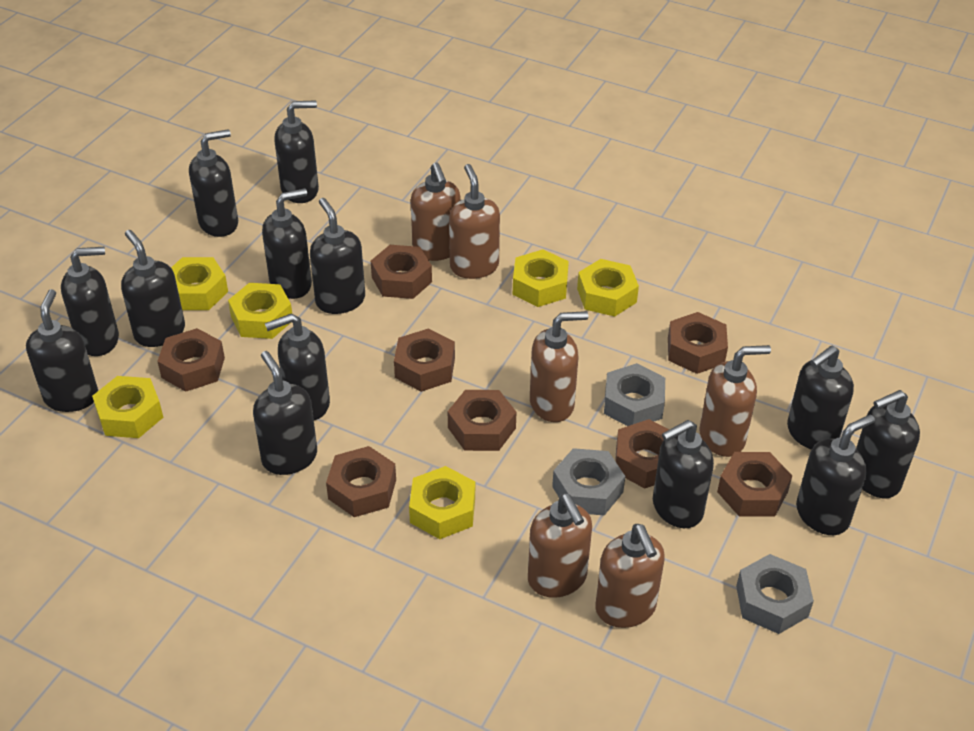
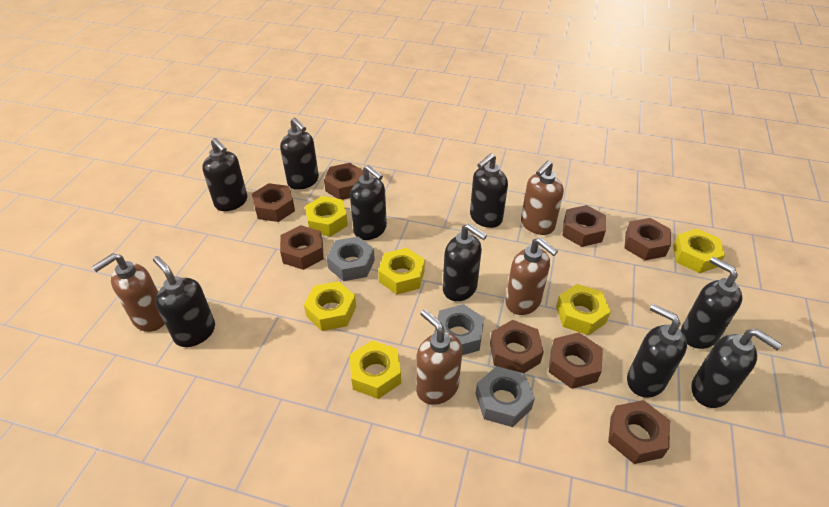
black soap dispenser: 13 -> 9
brown soap dispenser: 6 -> 4

